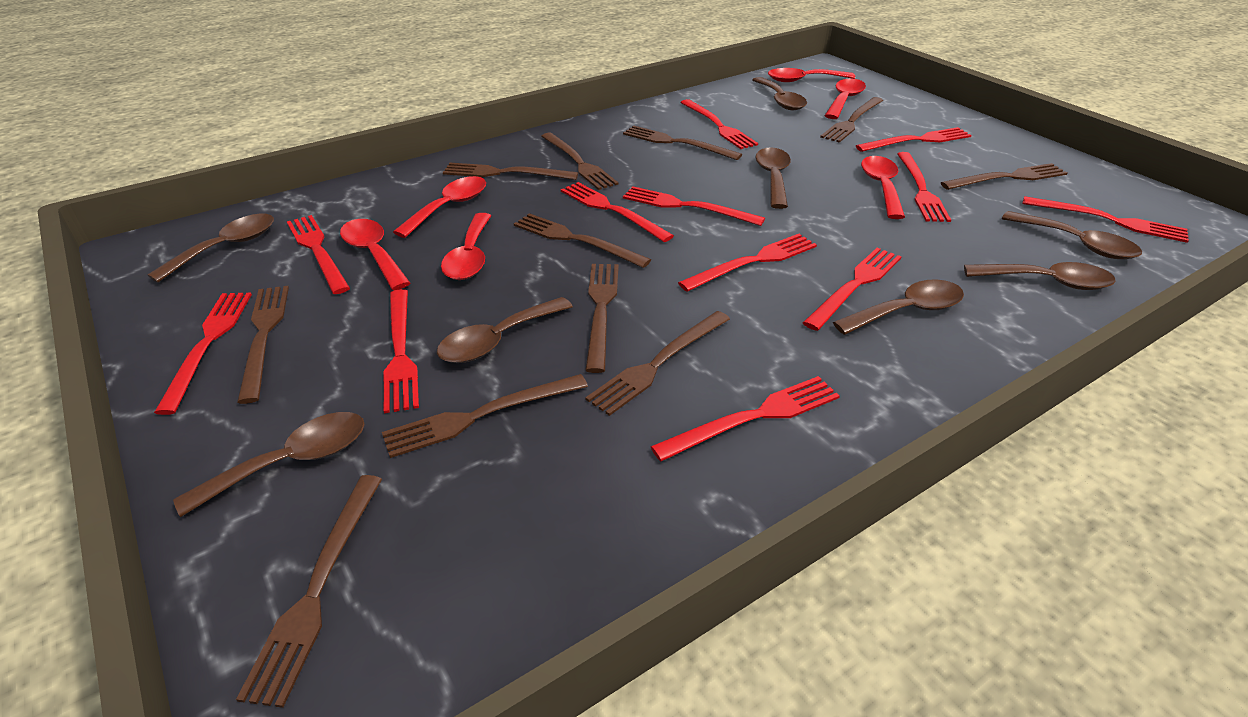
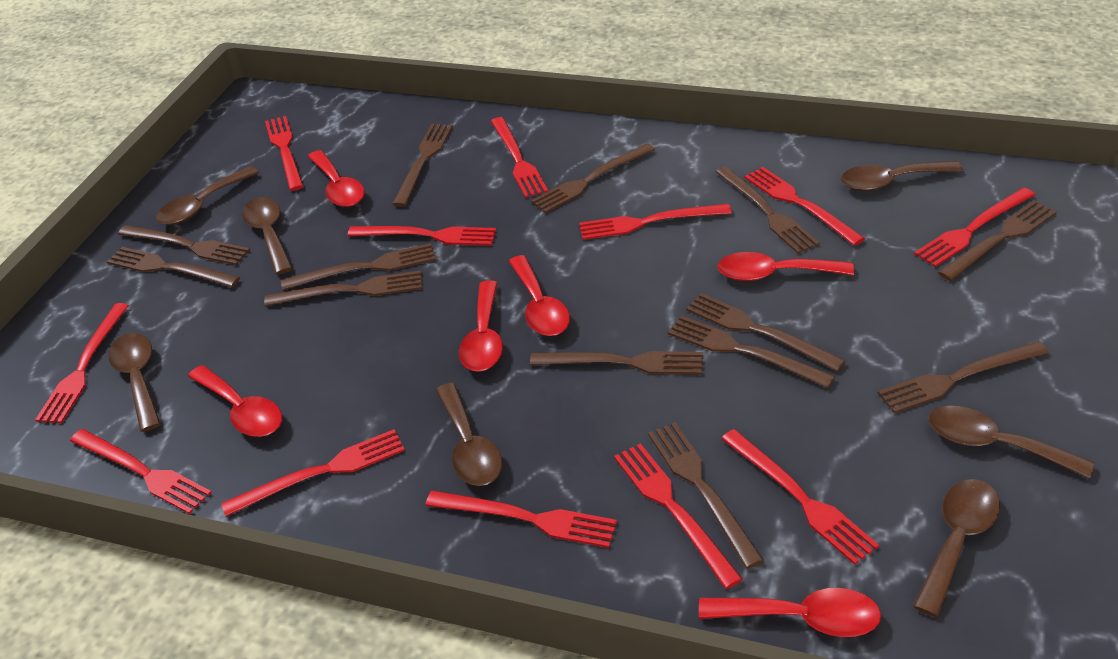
brown fork: 11 -> 13
brown spoon: 8 -> 7

